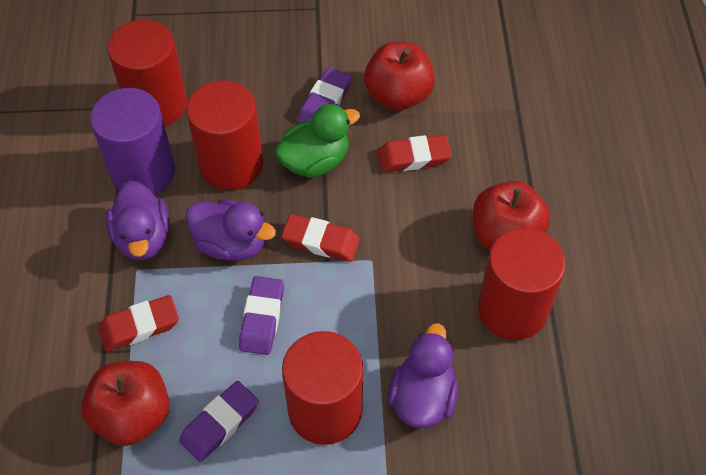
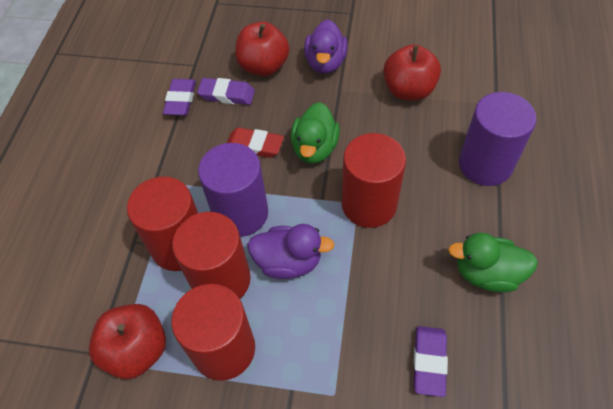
green duck: 1 -> 2
purple cylinder: 1 -> 2
purple duck: 3 -> 2
red eraser: 3 -> 1

